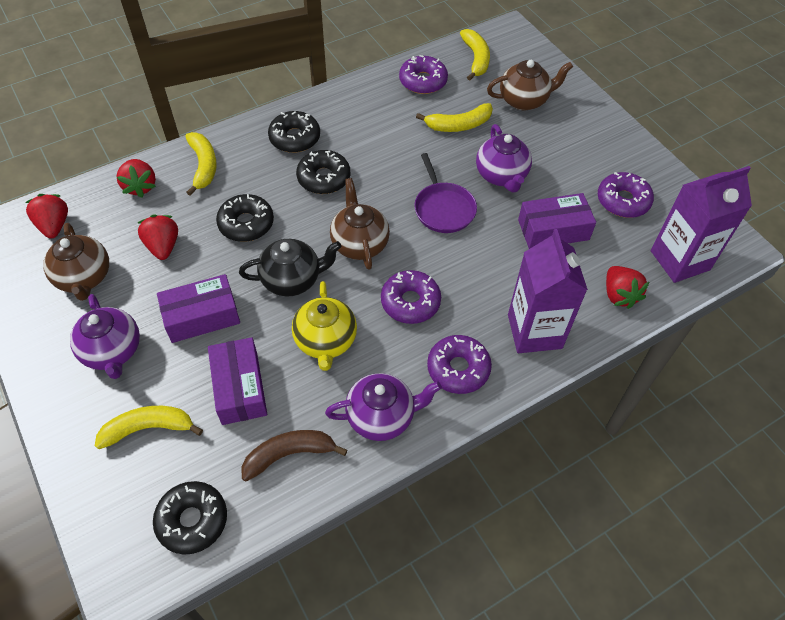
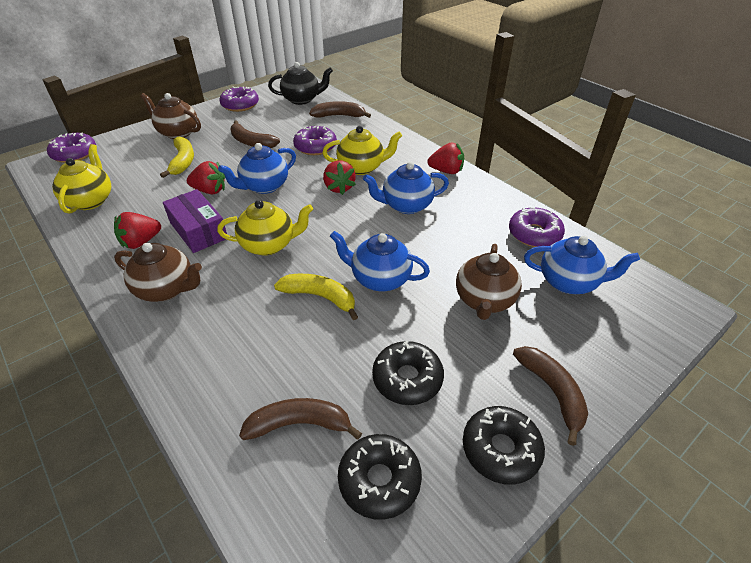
black donut: 4 -> 3
blue teapot: 0 -> 4
brown banana: 1 -> 4
purple box: 3 -> 1
purple carton: 2 -> 0
purple pan: 1 -> 0
purple teapot: 3 -> 0
yellow banana: 4 -> 2
yellow teapot: 1 -> 3

